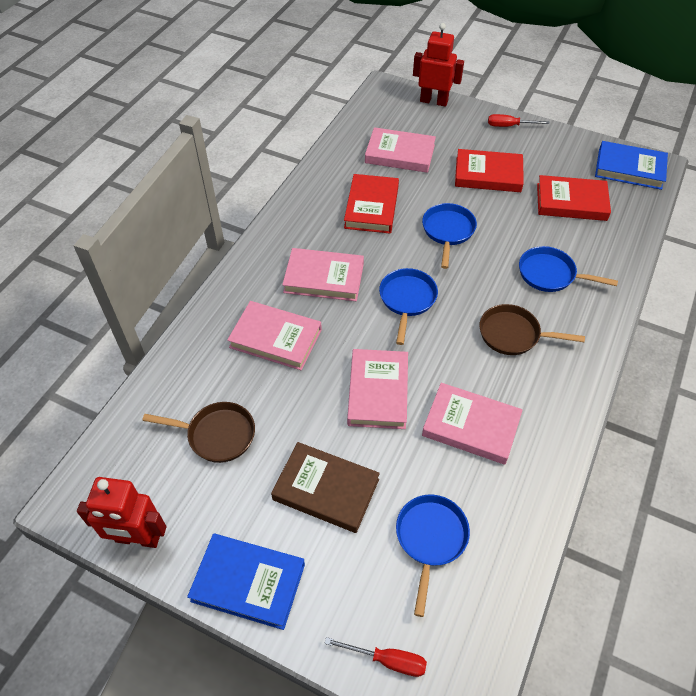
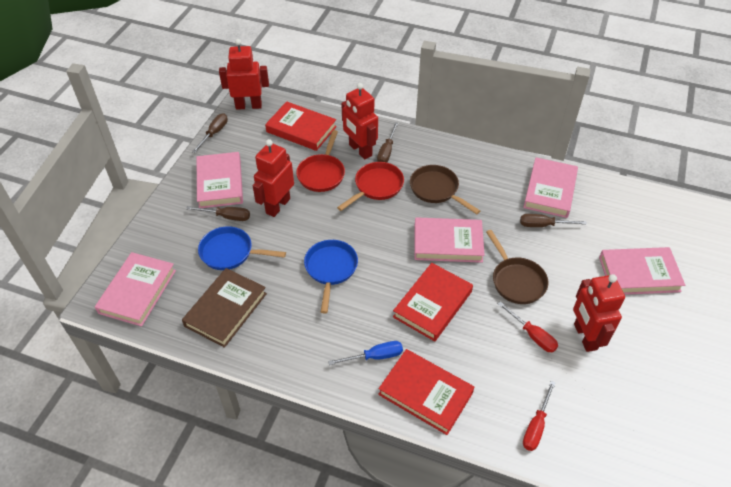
blue book: 2 -> 0
blue pan: 4 -> 2
blue screwdriver: 0 -> 1
brown screwdriver: 0 -> 4
red pan: 0 -> 2
red robot: 2 -> 4

